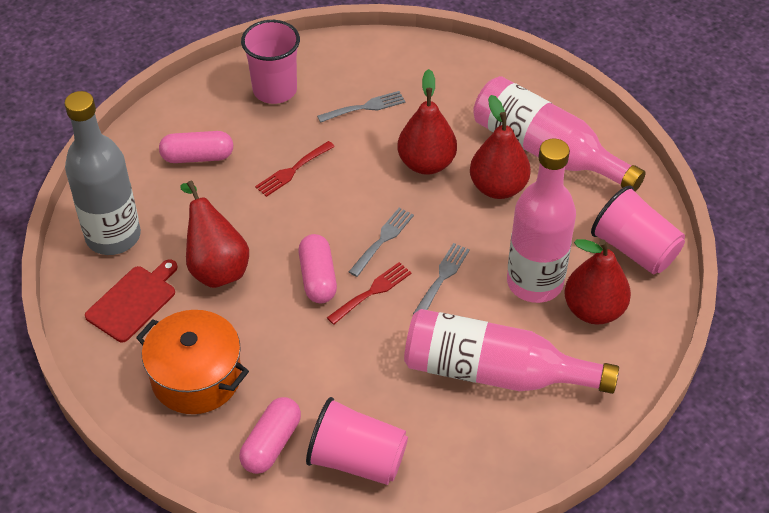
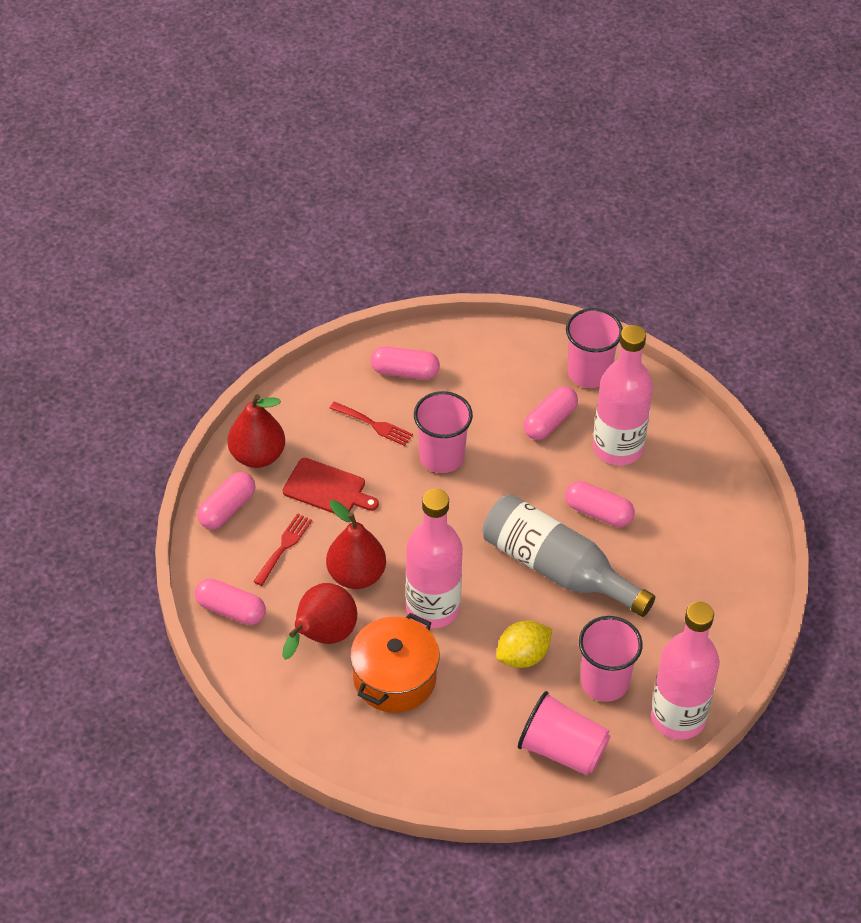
grey fork: 3 -> 0
pink capsule: 3 -> 5
pink cup: 3 -> 4
red pear: 4 -> 3
yellow lemon: 0 -> 1

